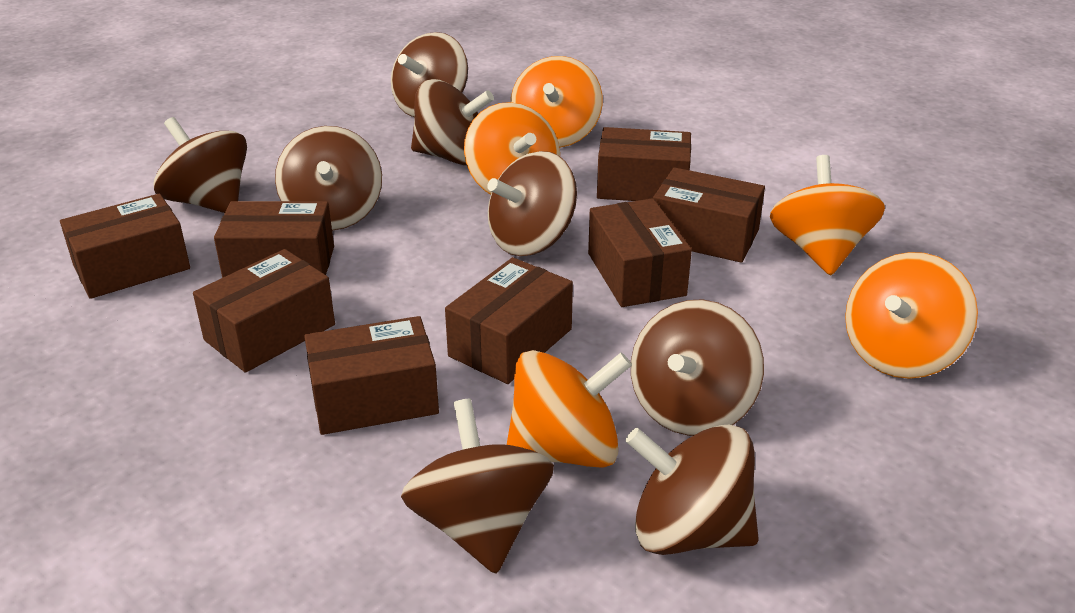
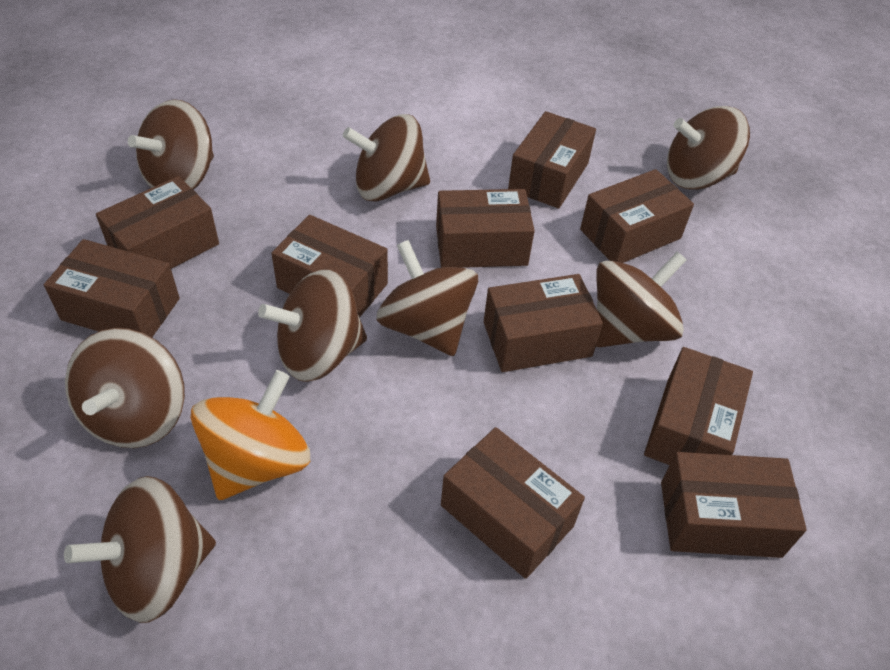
brown box: 8 -> 10
orange spinning top: 5 -> 1

